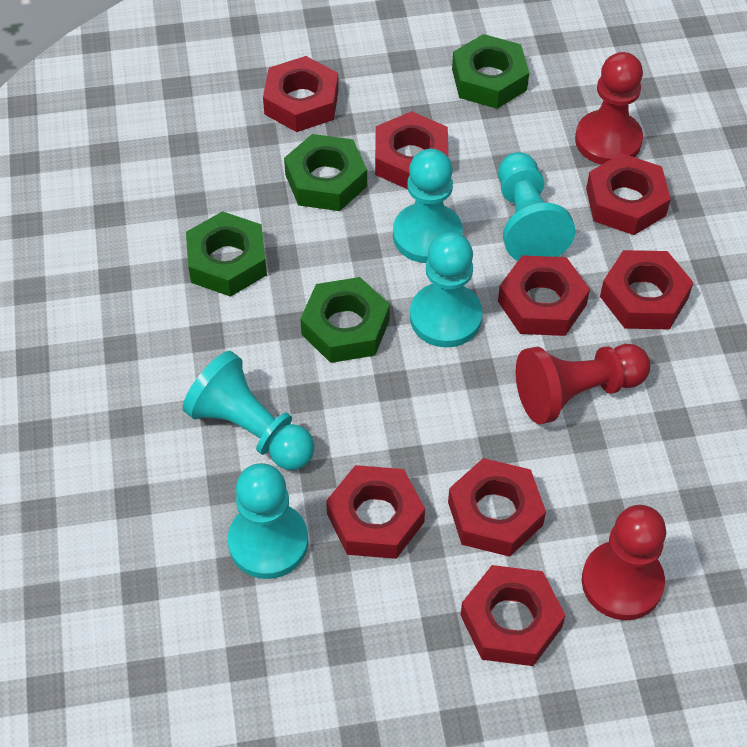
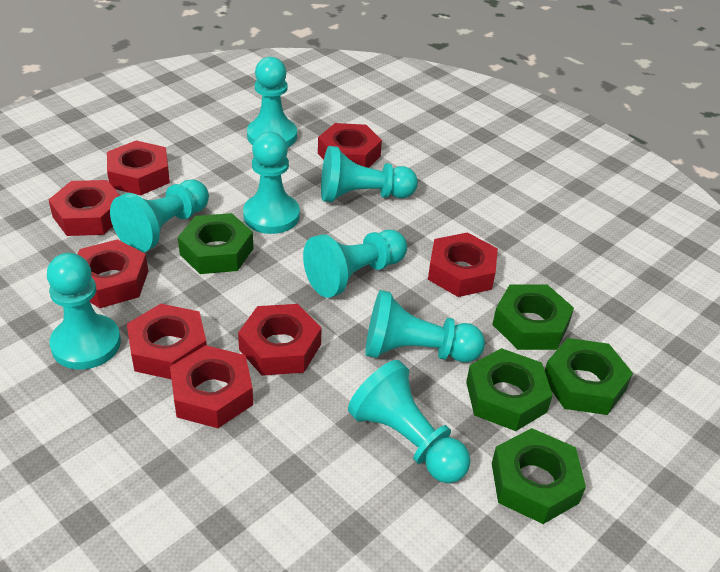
green nut: 4 -> 5
red pawn: 3 -> 0
turquoise pawn: 5 -> 8

